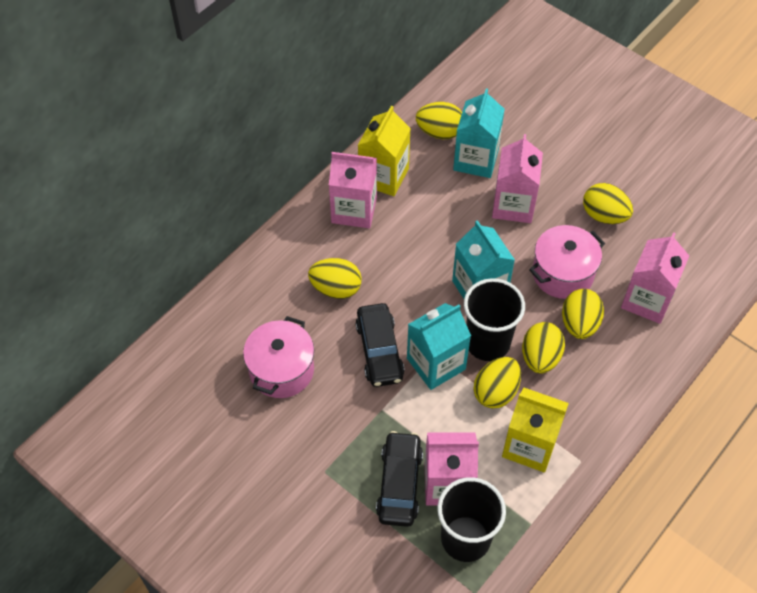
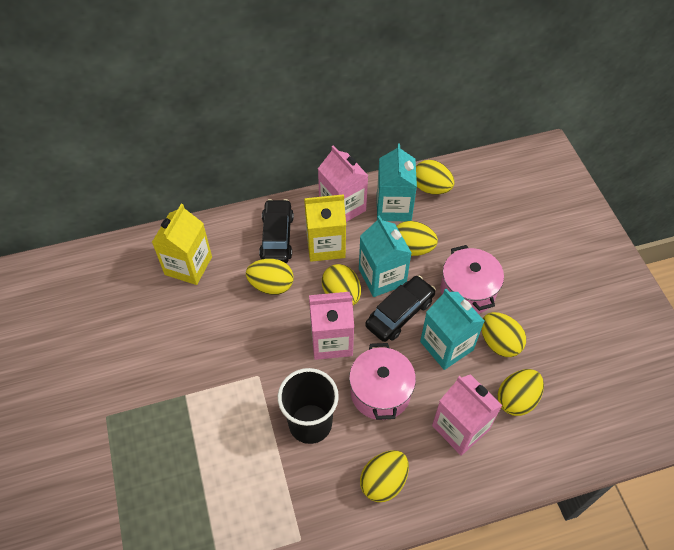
black cup: 2 -> 1
pink carton: 4 -> 3
yellow egg: 6 -> 7

